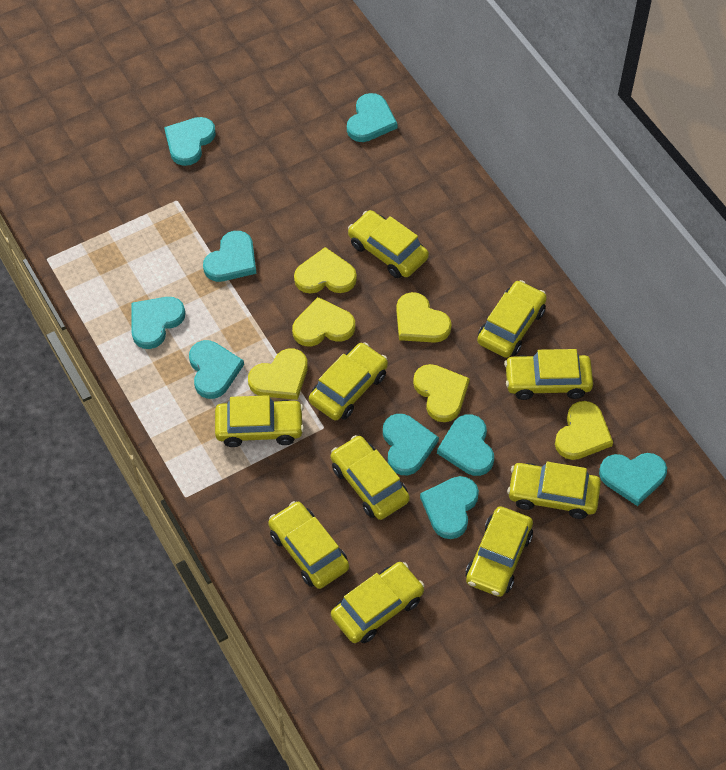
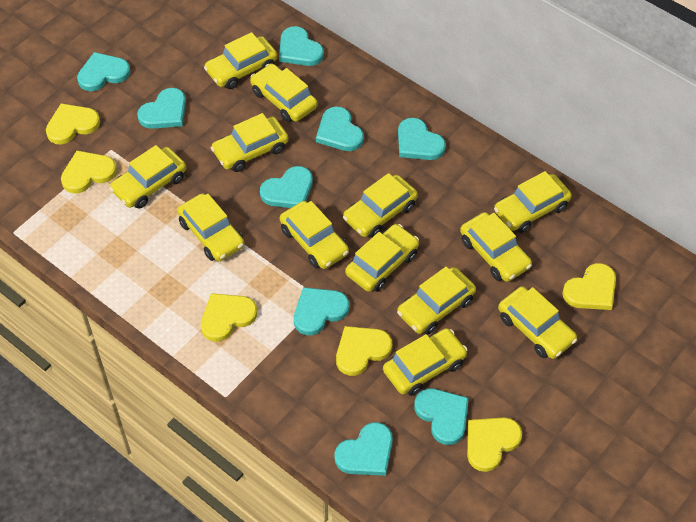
yellow car: 10 -> 13

